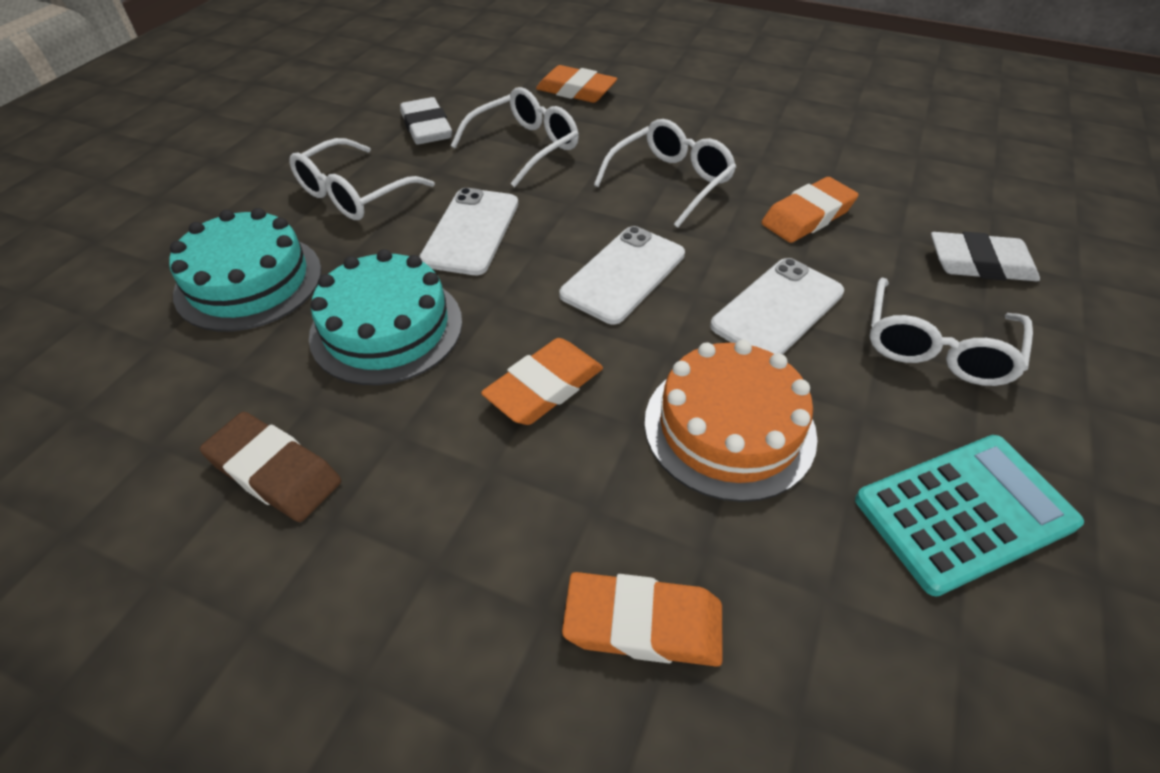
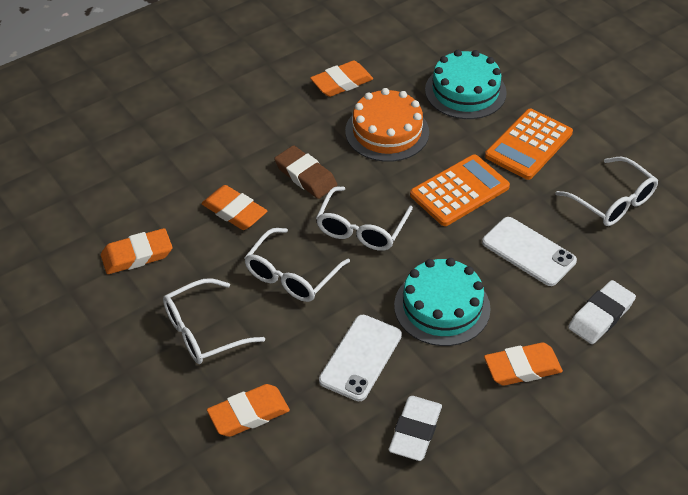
orange calculator: 0 -> 2
orange eraser: 4 -> 5
turquoise calculator: 1 -> 0
white phone: 3 -> 2

